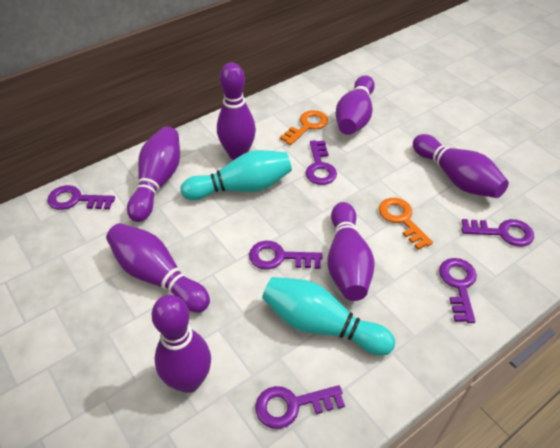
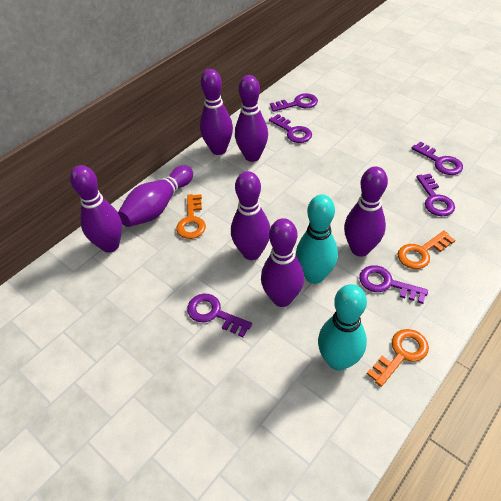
orange key: 2 -> 3

